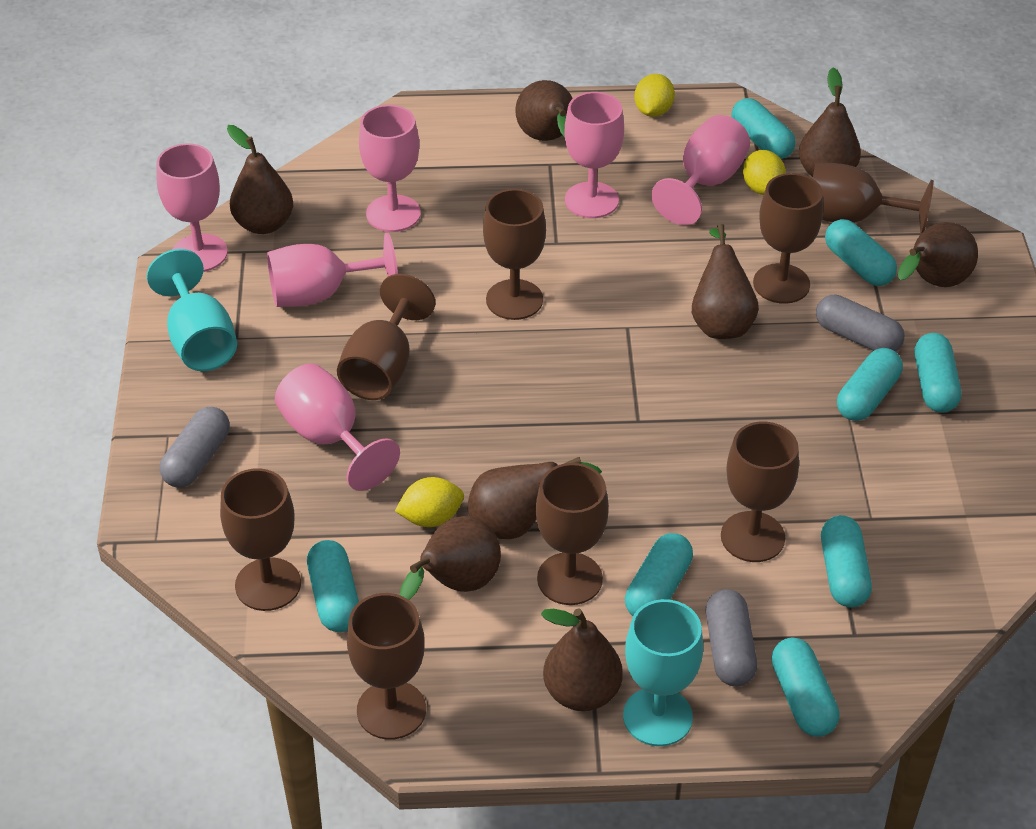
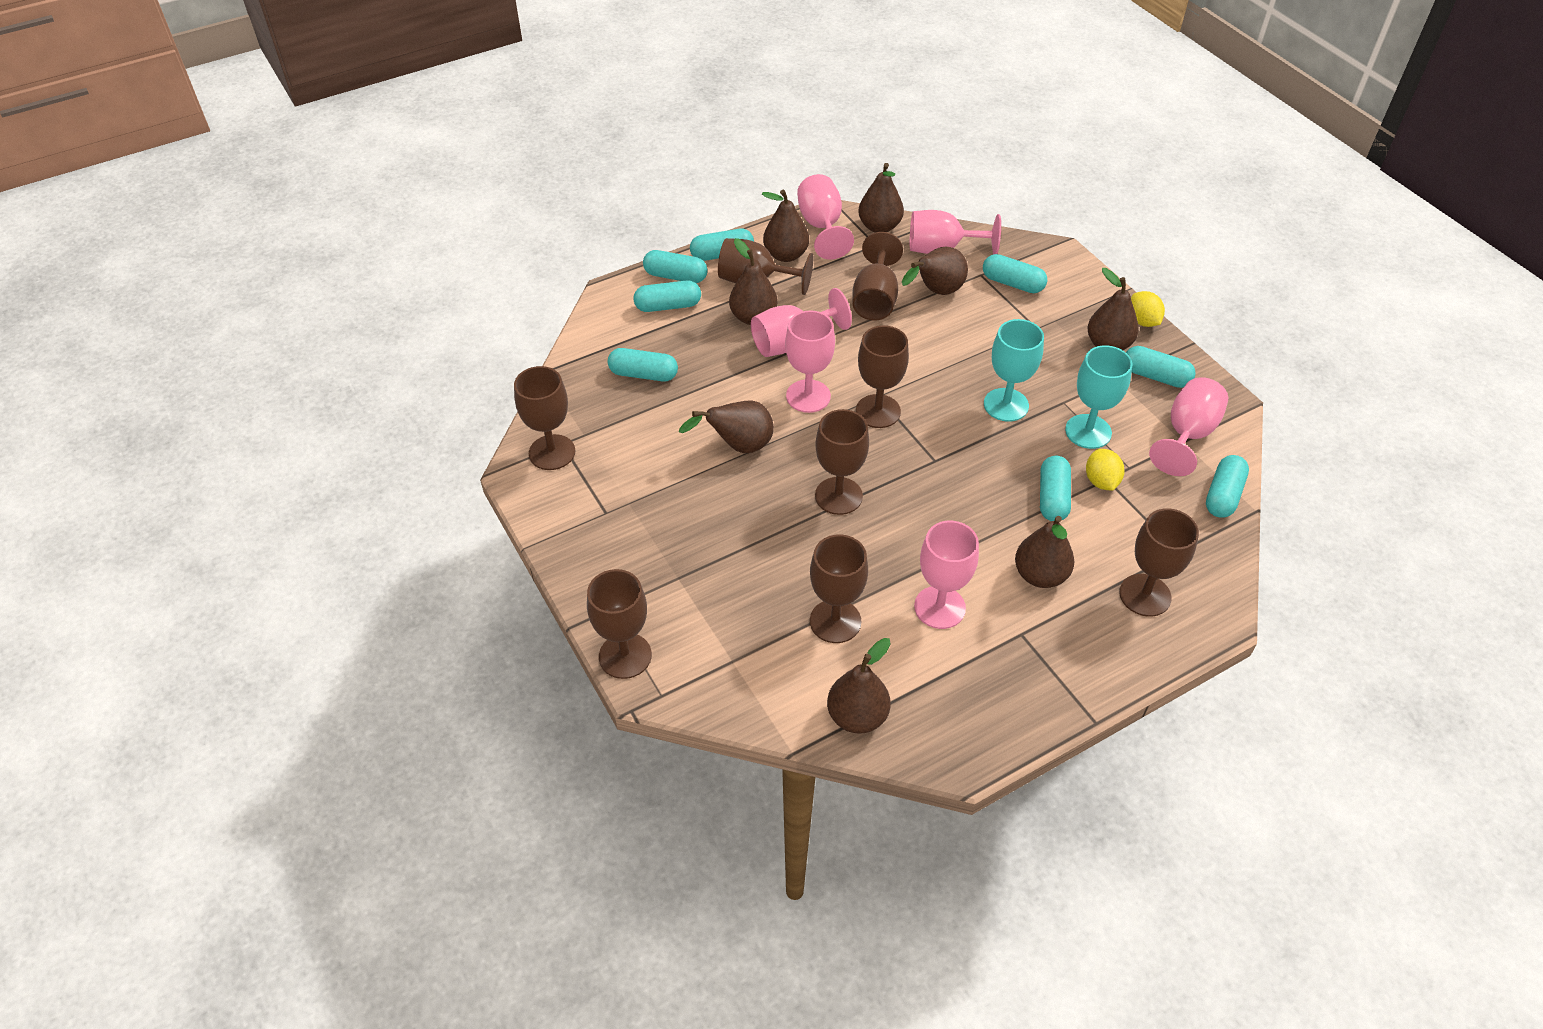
grey capsule: 3 -> 0
yellow lemon: 3 -> 2

